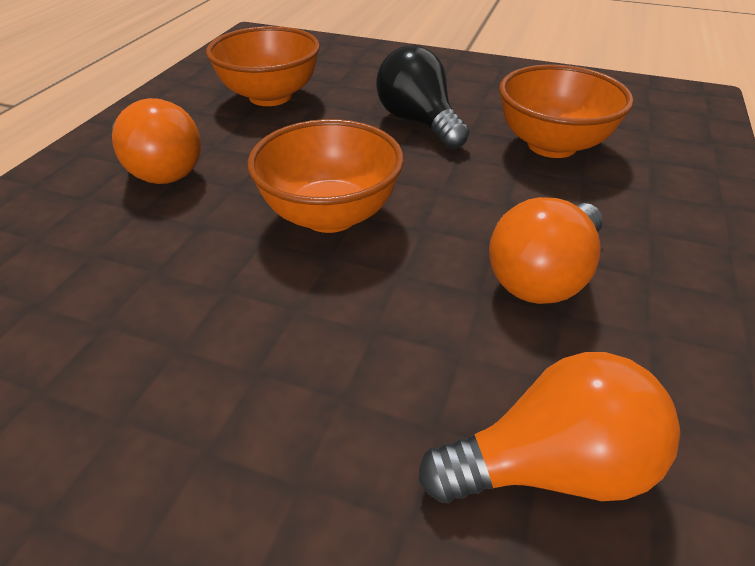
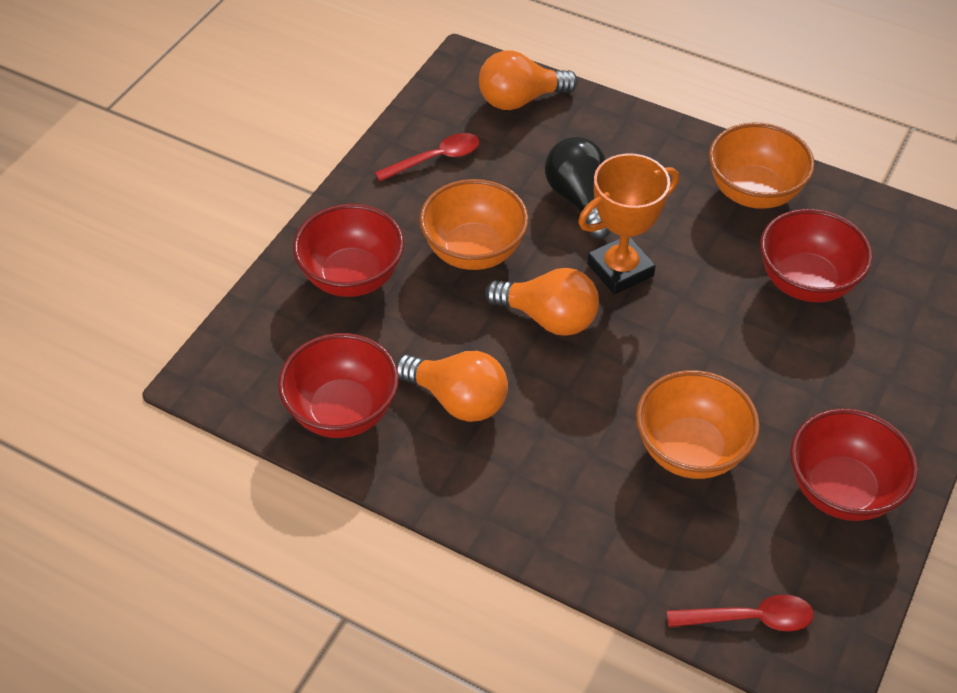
orange trophy: 0 -> 1
red bowl: 0 -> 4
red spoon: 0 -> 2

